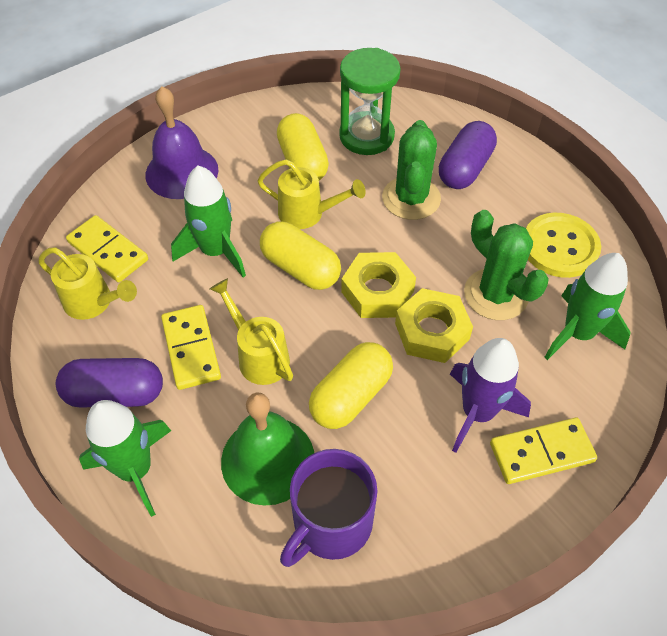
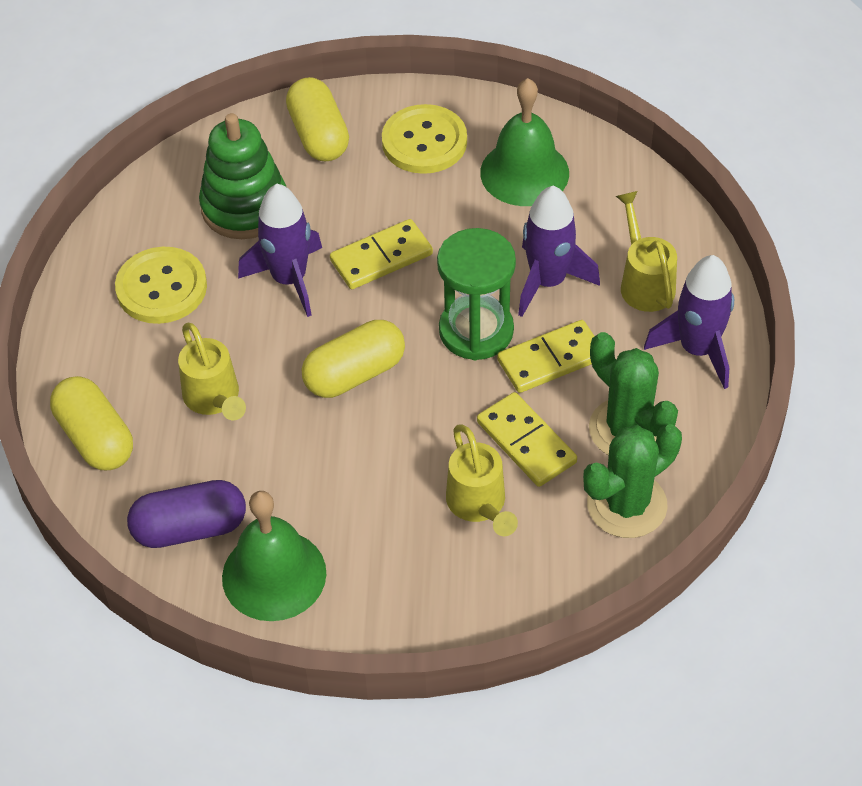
green bell: 1 -> 2
green rocket: 3 -> 0
green stacking toy: 0 -> 1
purple bell: 1 -> 0
purple capsule: 2 -> 1
purple mug: 1 -> 0
purple rocket: 1 -> 3
yellow button: 1 -> 2
yellow nut: 2 -> 0

